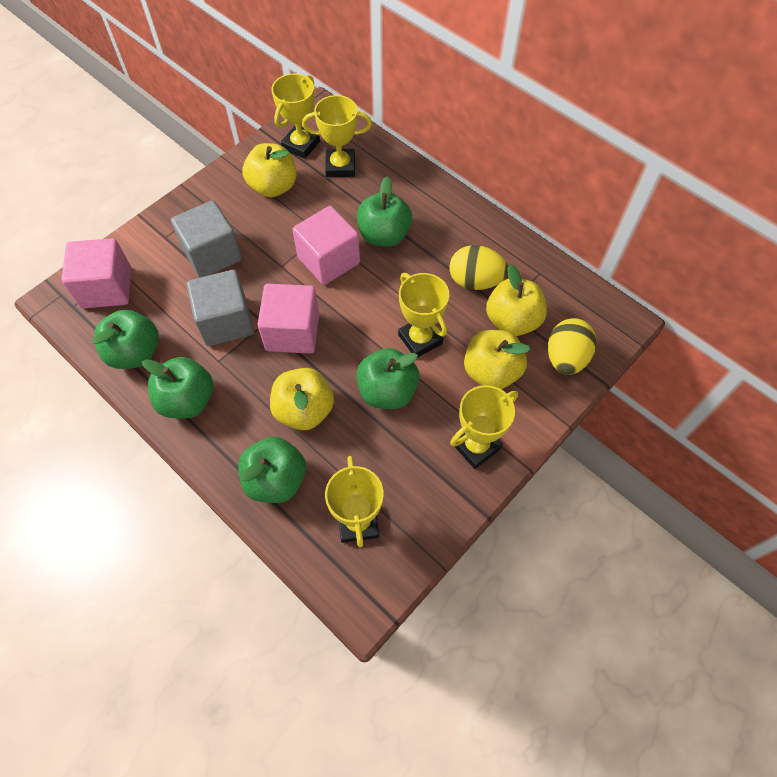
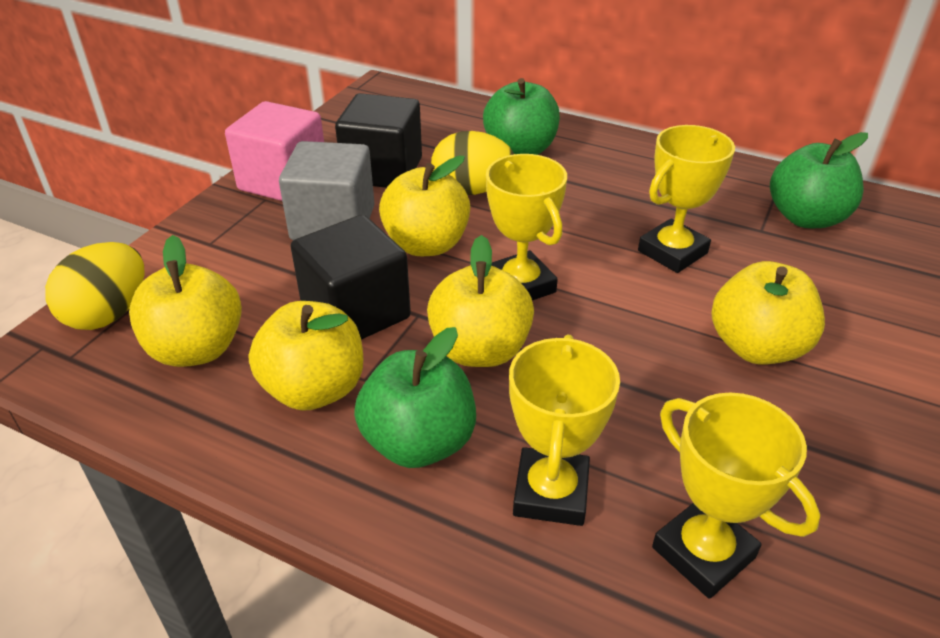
black cube: 0 -> 2
green apple: 5 -> 3
grey cube: 2 -> 1
pink cube: 3 -> 1
yellow apple: 4 -> 5
yellow trophy: 5 -> 4

